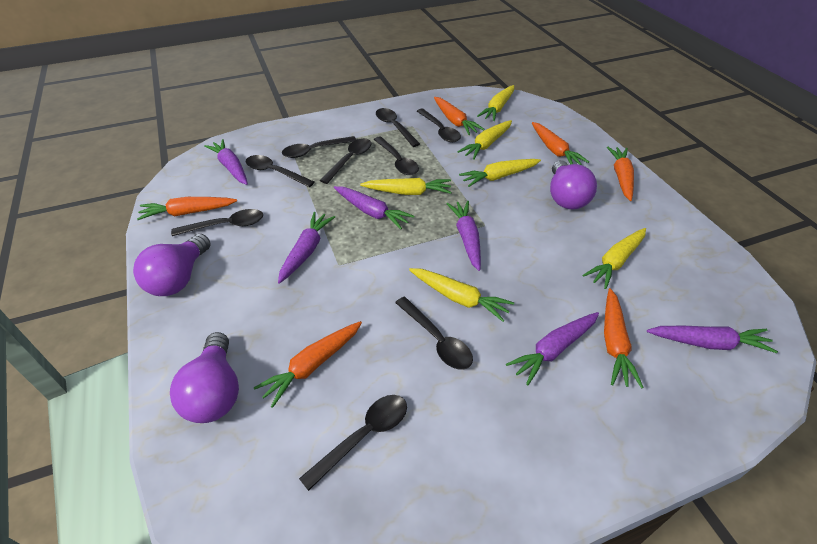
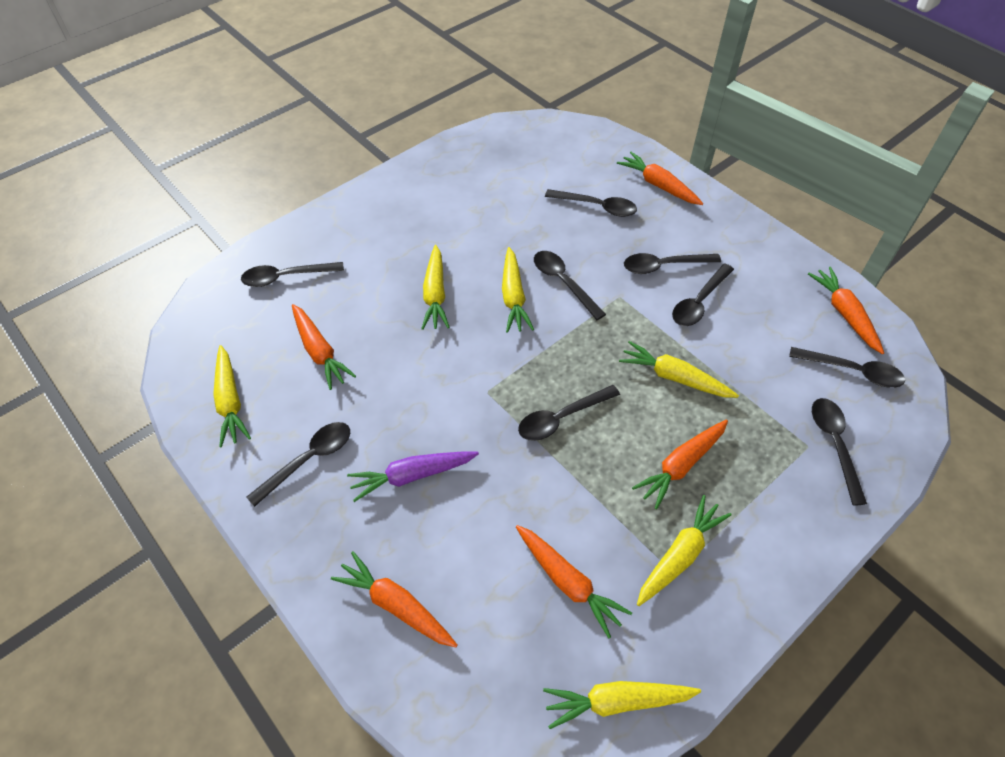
purple carrot: 6 -> 1
purple light bulb: 3 -> 0

